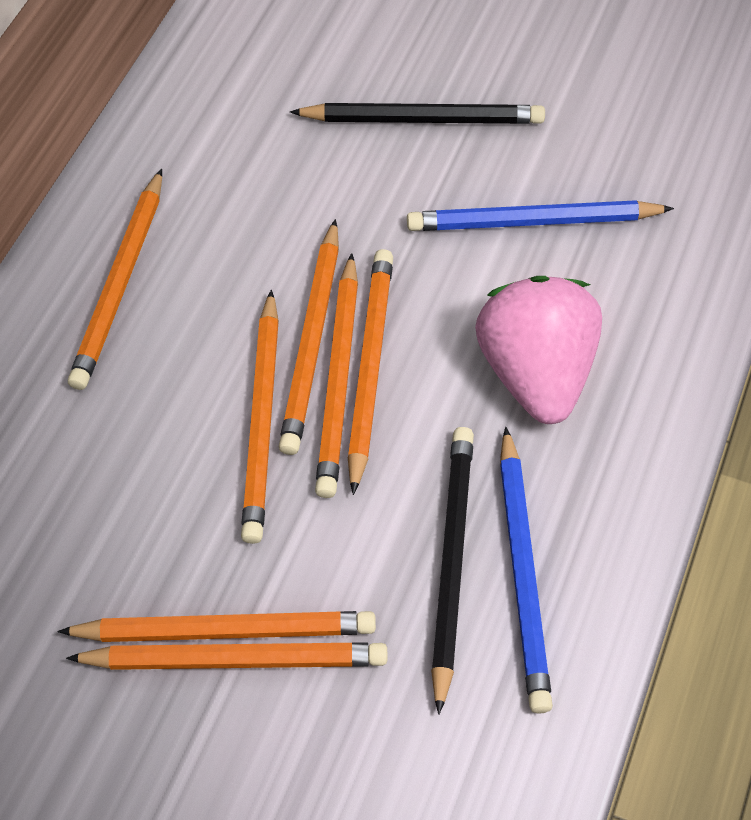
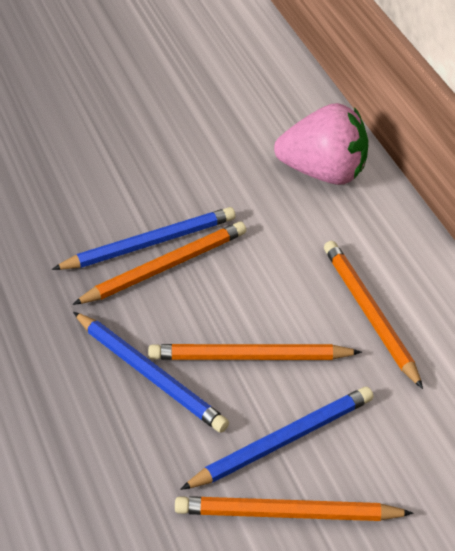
black pencil: 2 -> 0
blue pencil: 2 -> 3
orange pencil: 7 -> 4

